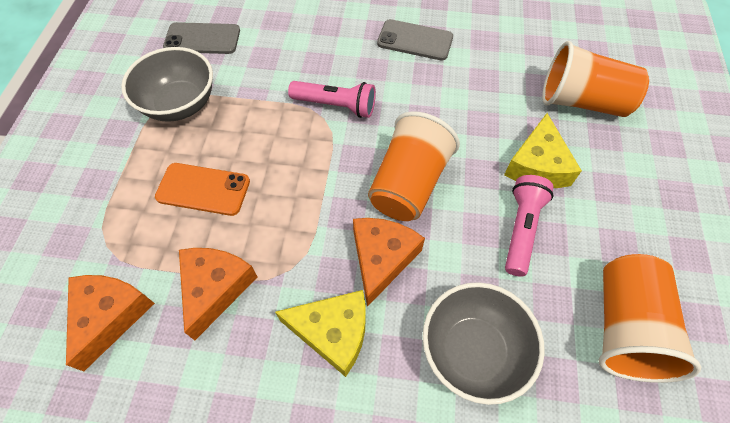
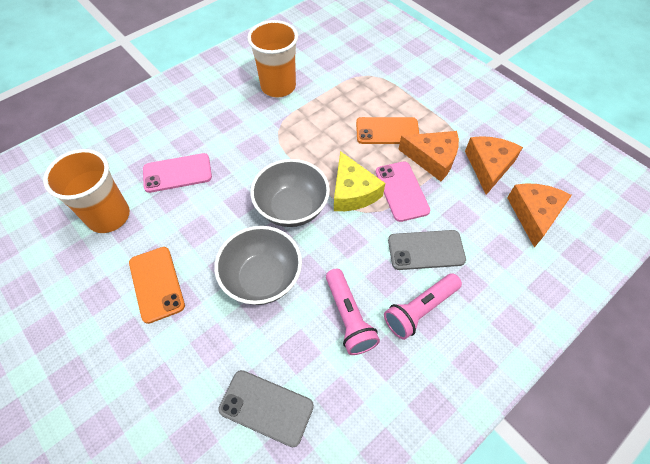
orange cup: 3 -> 2
orange phone: 1 -> 2
pink phone: 0 -> 2
yellow cheese: 2 -> 1

